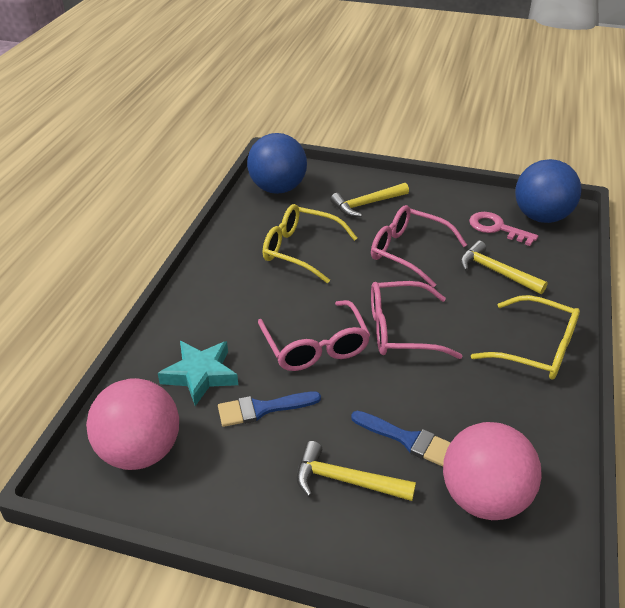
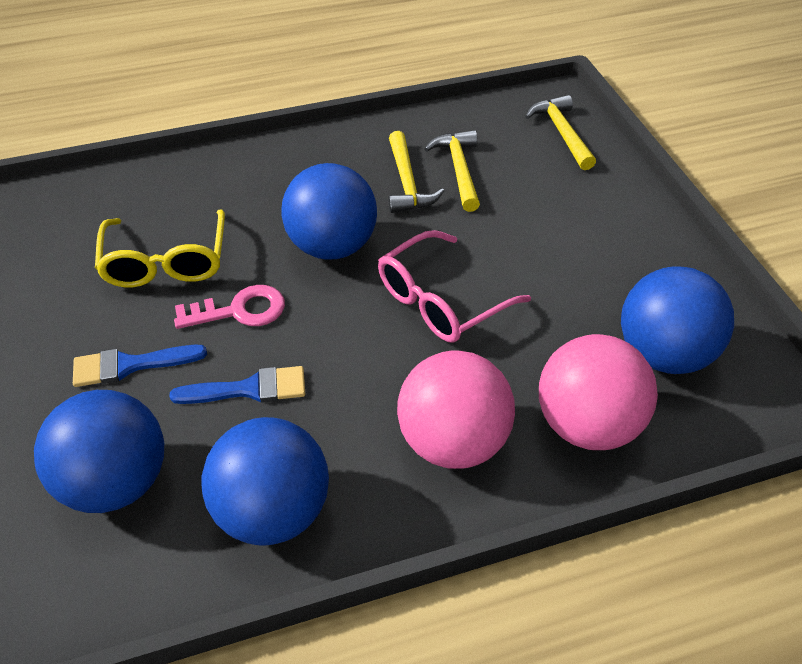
blue ball: 2 -> 4
pink glasses: 3 -> 1
turquoise star: 1 -> 0
yellow glasses: 2 -> 1

